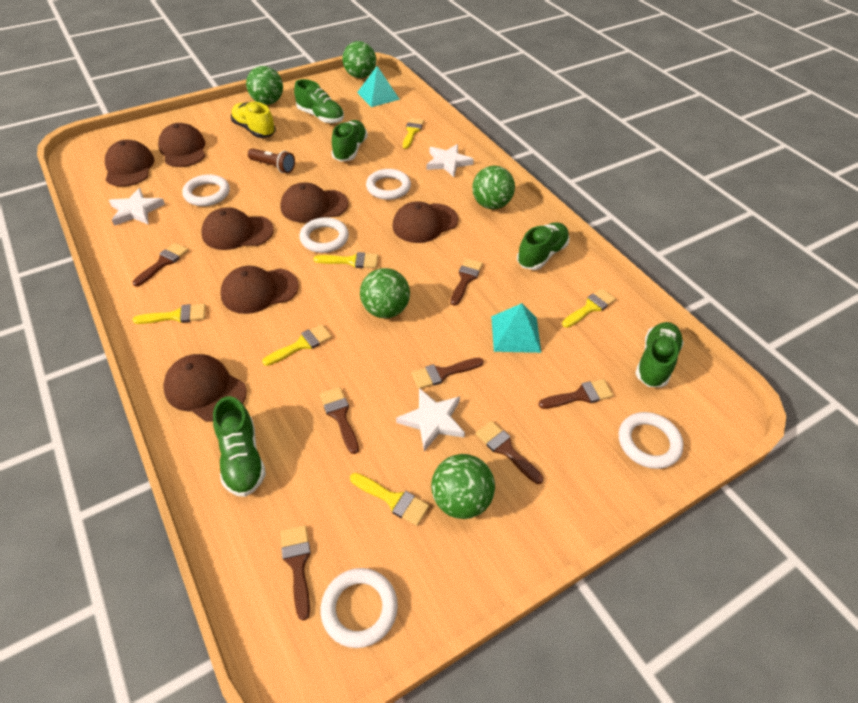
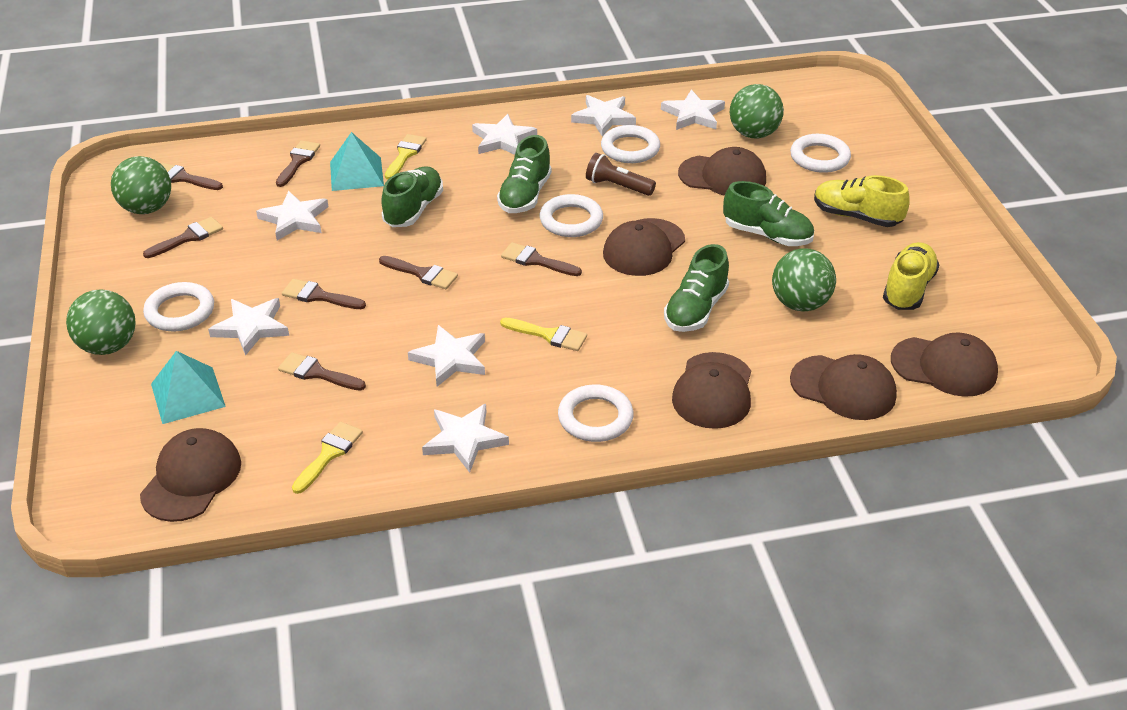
brown cap: 7 -> 6
green ball: 5 -> 4
green shoe: 5 -> 4
white star: 3 -> 7
yellow brush: 6 -> 3
yellow shoe: 1 -> 2

